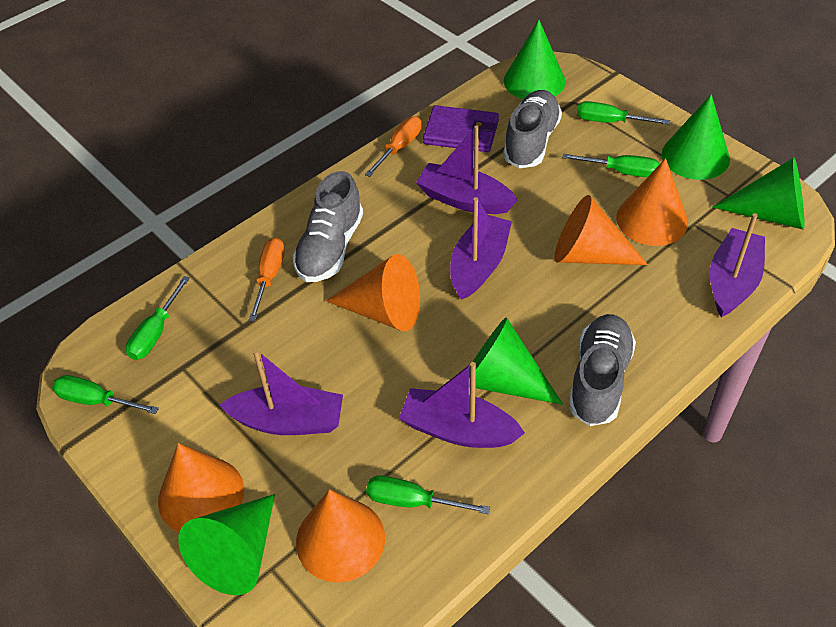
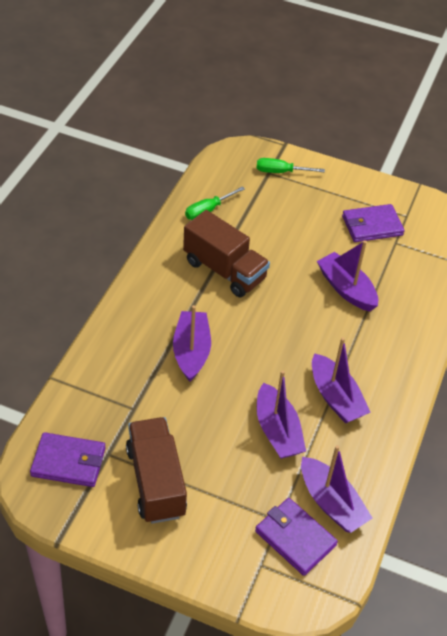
brown truck: 0 -> 2
green cone: 5 -> 0
green screwdriver: 5 -> 2
grey shoe: 3 -> 0
orange cone: 5 -> 0
orange screwdriver: 2 -> 0
purple wallet: 1 -> 3

